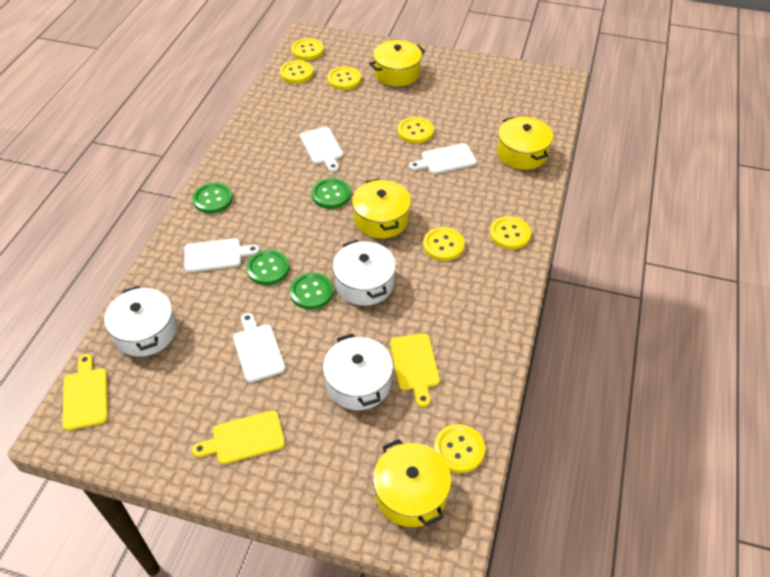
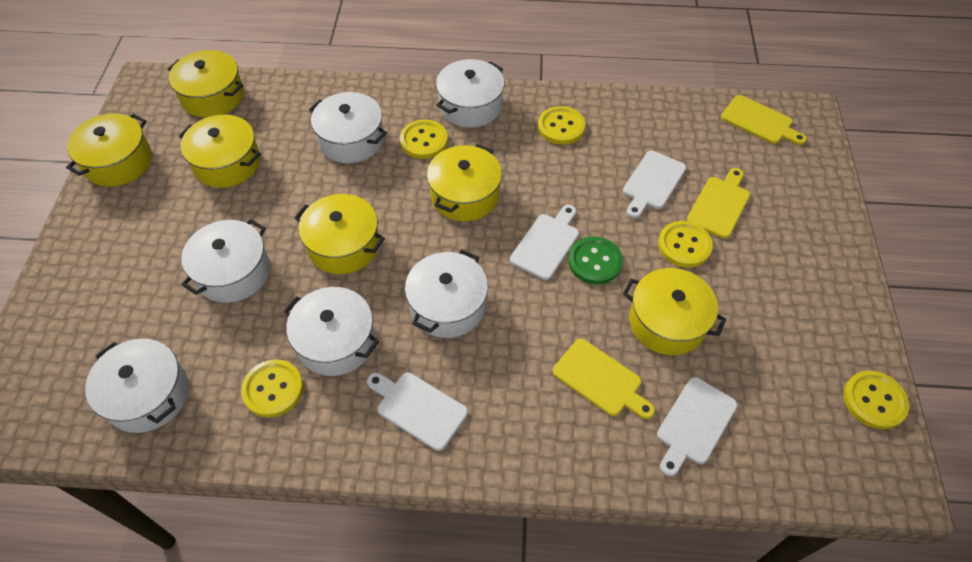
green button: 4 -> 1
white pot: 3 -> 6
yellow button: 7 -> 5
yellow pot: 4 -> 6

